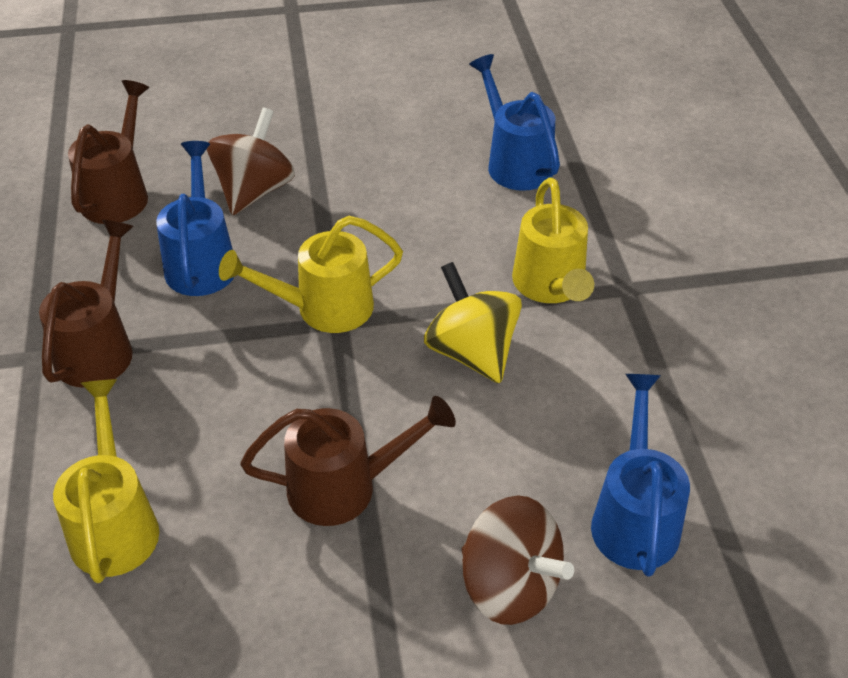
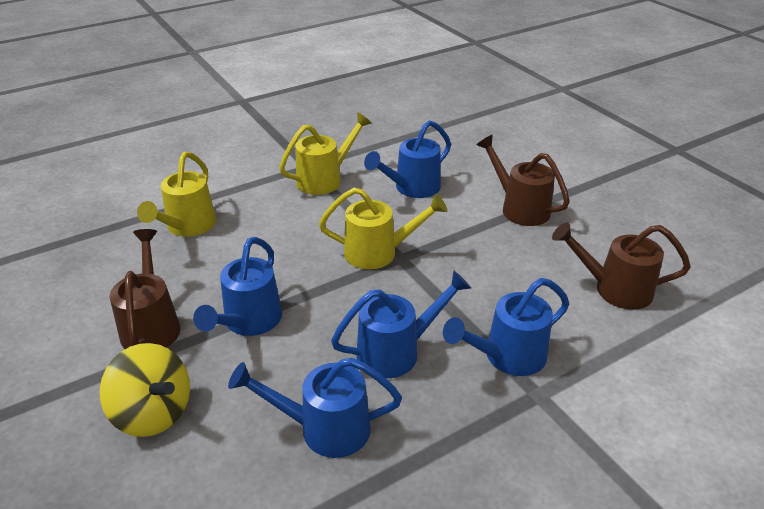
blue watering can: 3 -> 5
brown spinning top: 2 -> 0

